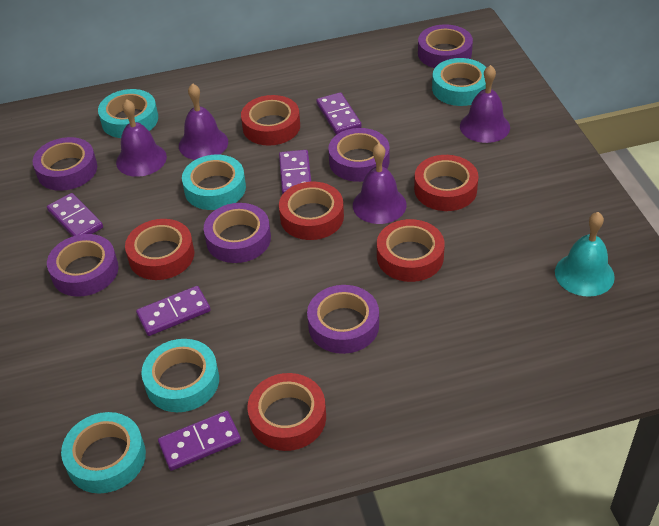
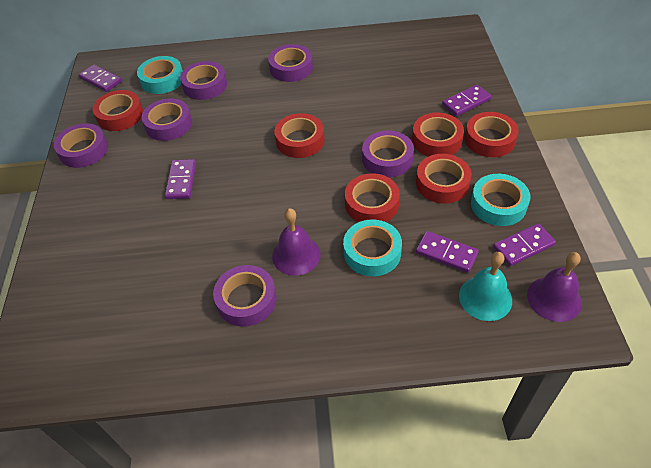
purple bell: 4 -> 2
turquoise tape: 5 -> 3

